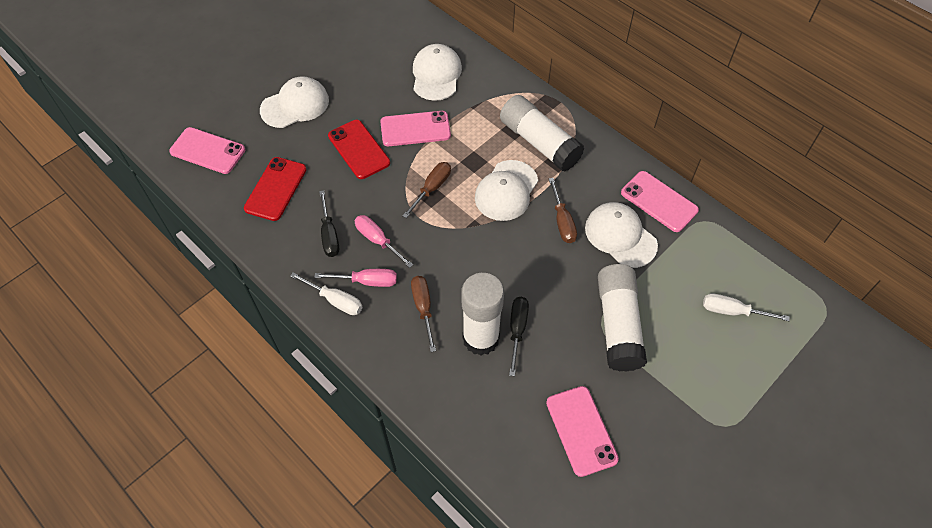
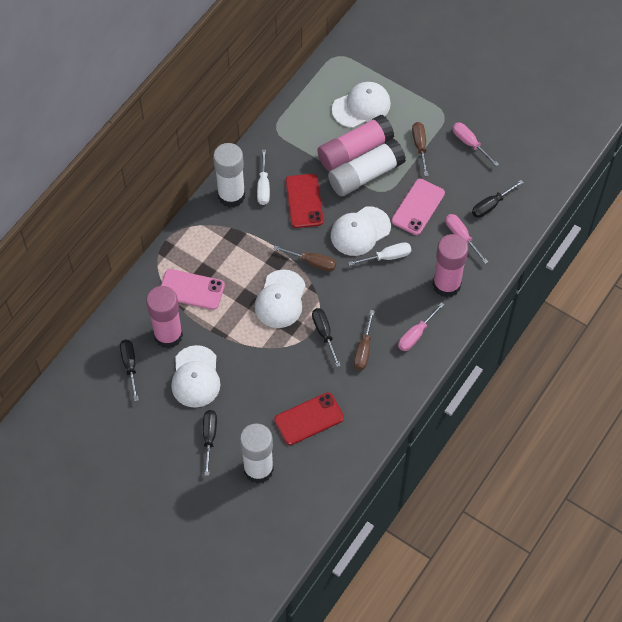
black screwdriver: 2 -> 4
pink glue stick: 0 -> 3
pink phone: 4 -> 2
pink screwdriver: 2 -> 3

